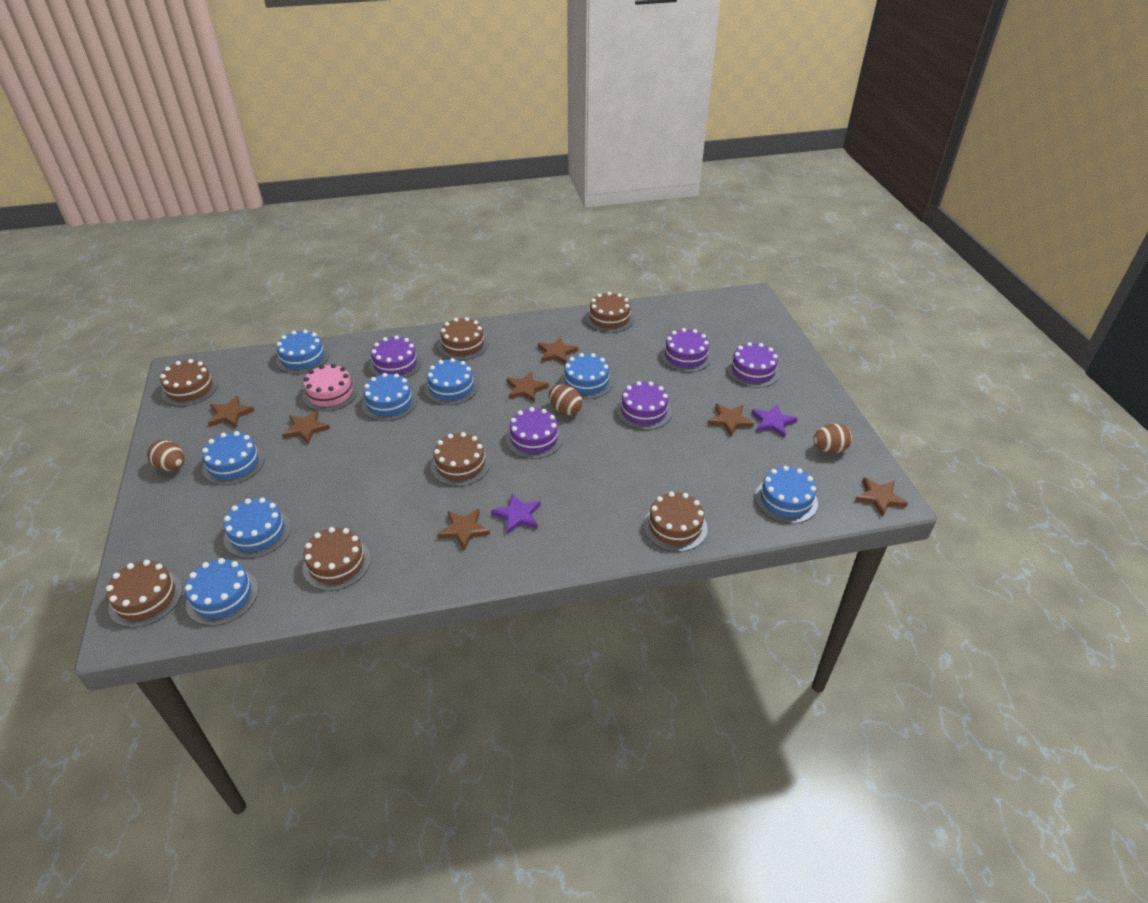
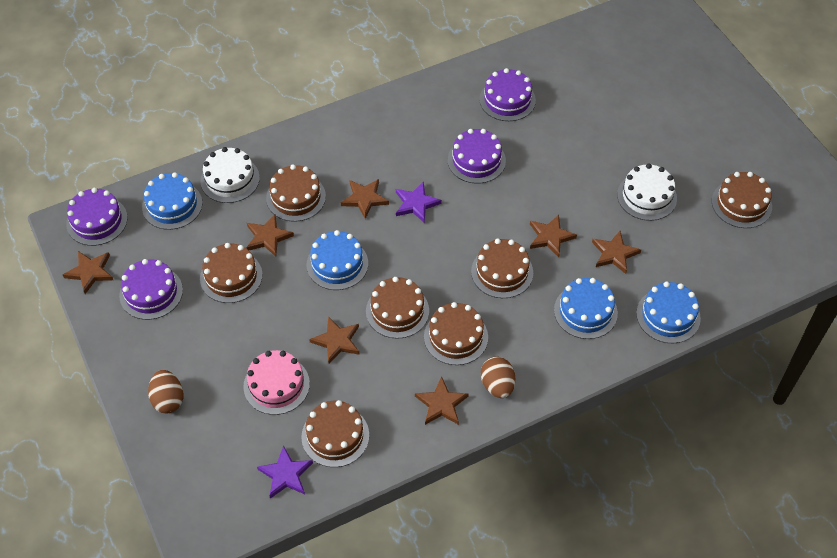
blue cake: 8 -> 4
brown egg: 3 -> 2
purple cake: 5 -> 4
white cake: 0 -> 2

